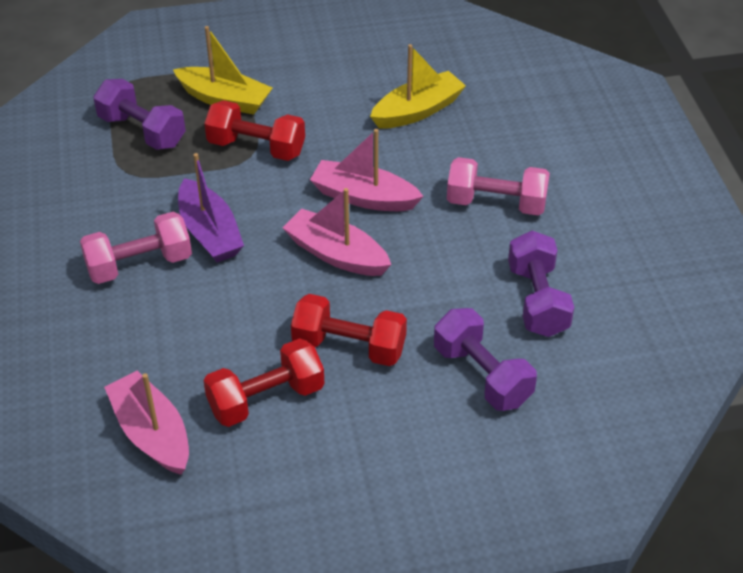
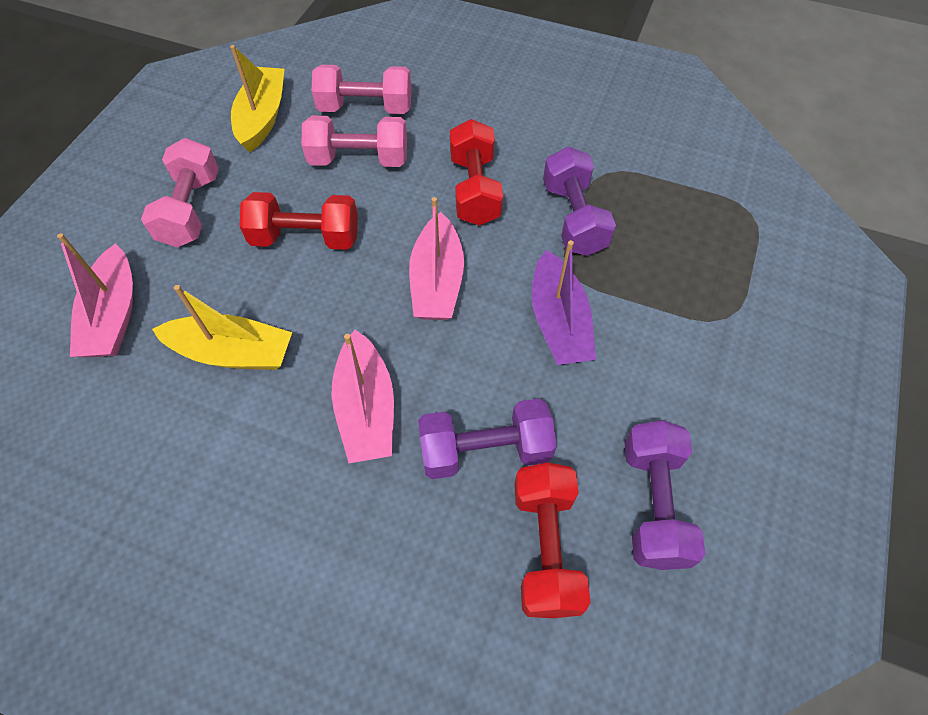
pink dumbbell: 2 -> 3

